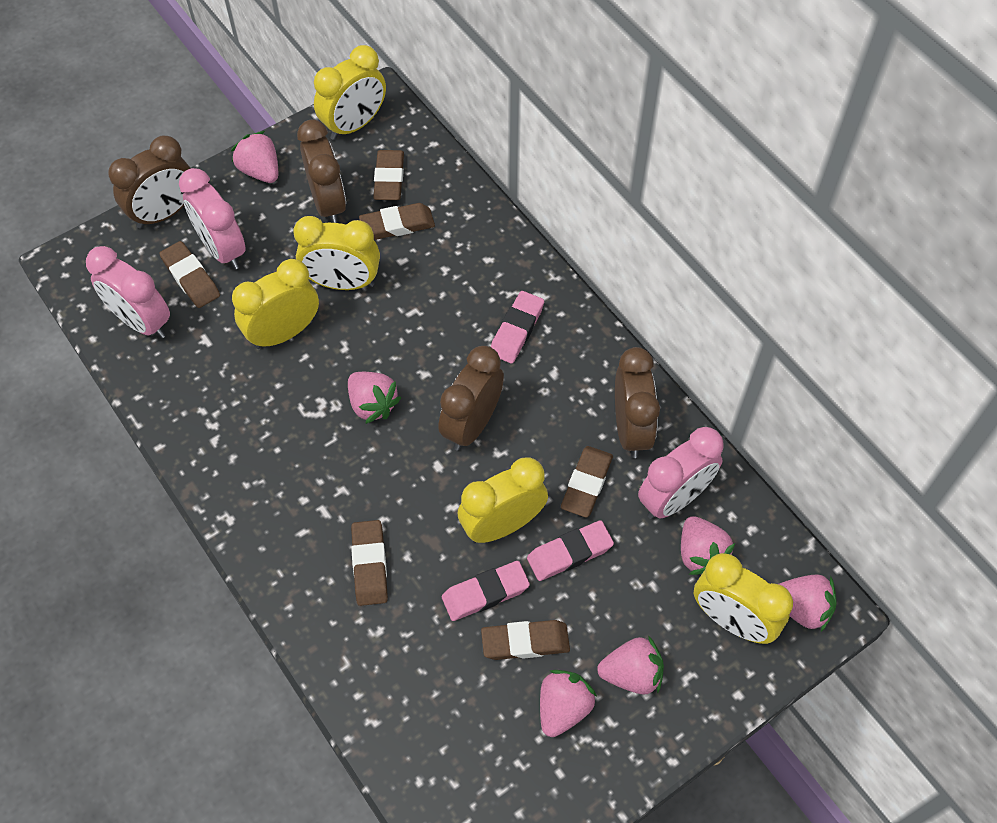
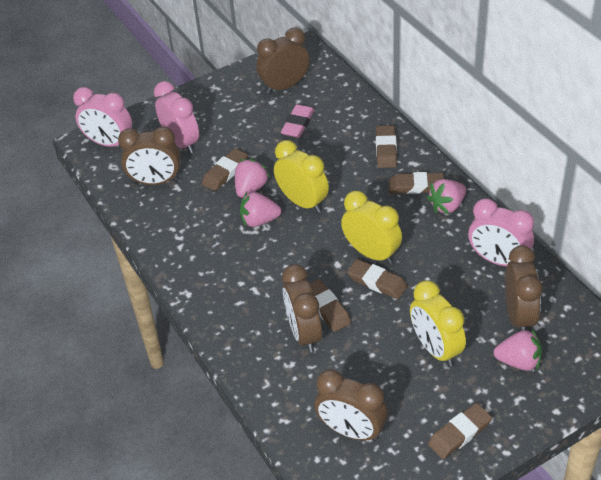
brown clock: 4 -> 5
pink eraser: 3 -> 1
pink strawberry: 6 -> 4
yellow clock: 5 -> 3

